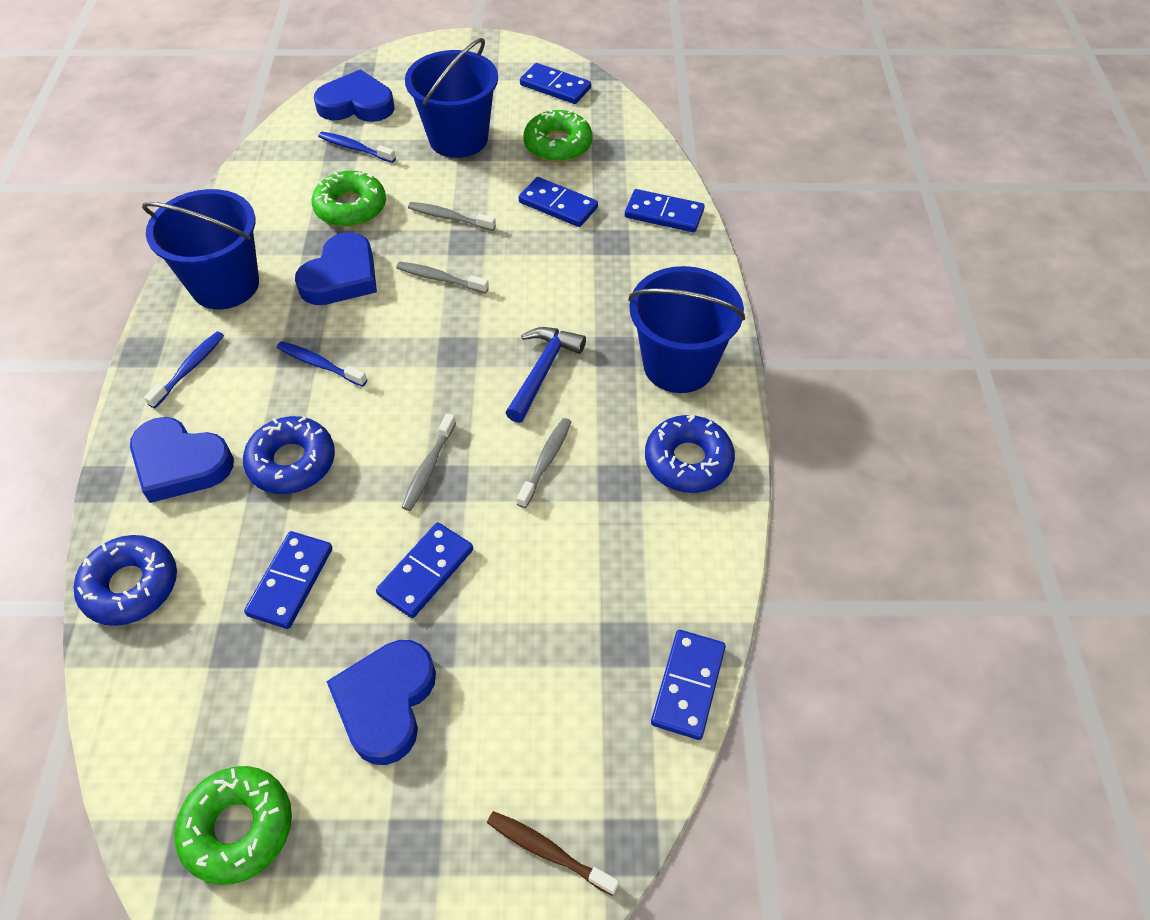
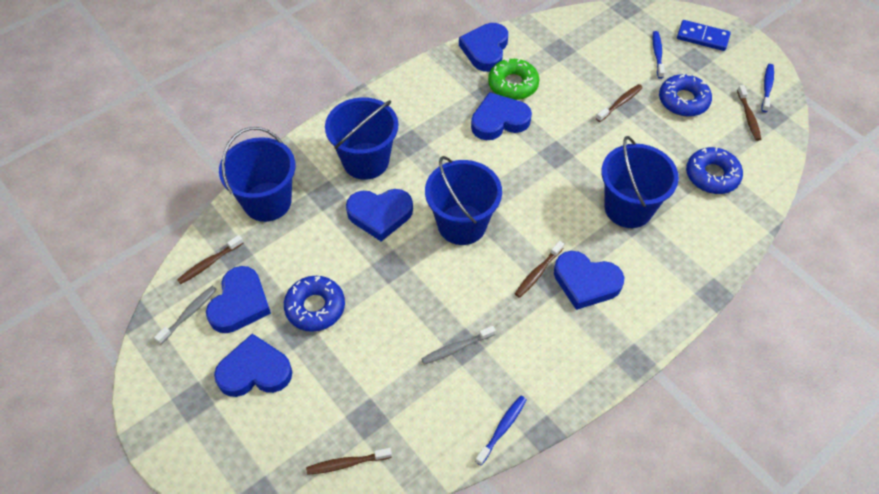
blue bucket: 3 -> 4
blue domino: 6 -> 1
blue hammer: 1 -> 0
blue heart: 4 -> 6
brown toothbrush: 1 -> 5
green donut: 3 -> 1
grey toothbrush: 4 -> 2

